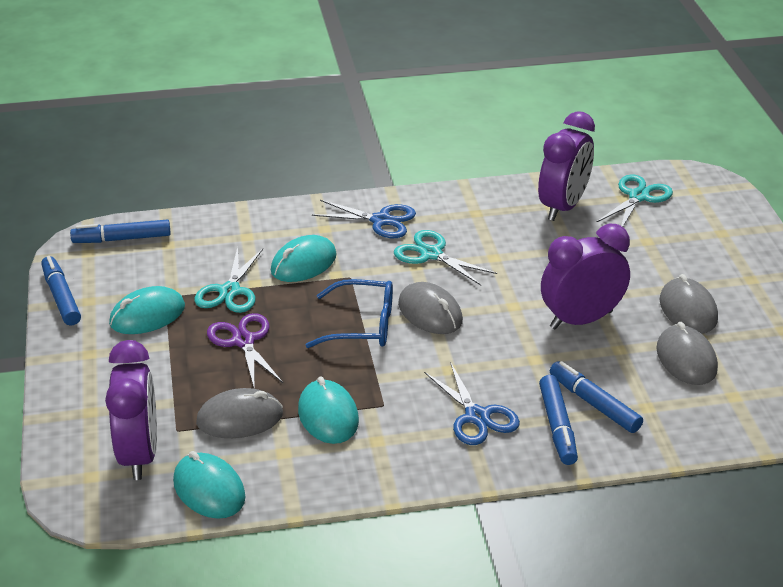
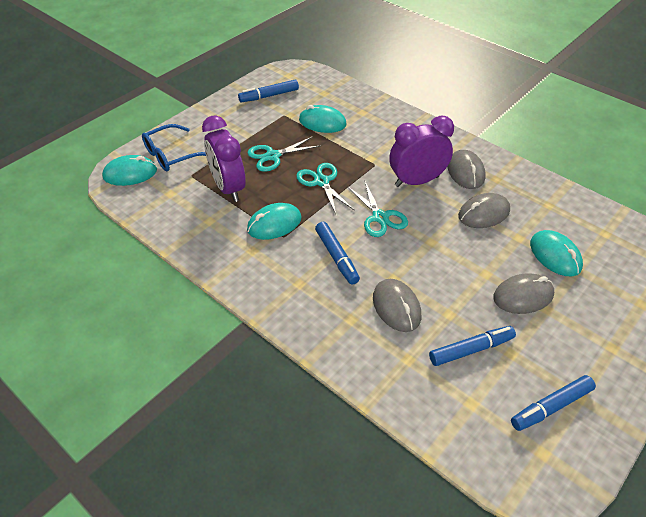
blue scissors: 2 -> 0
purple clock: 3 -> 2
purple scissors: 1 -> 0

